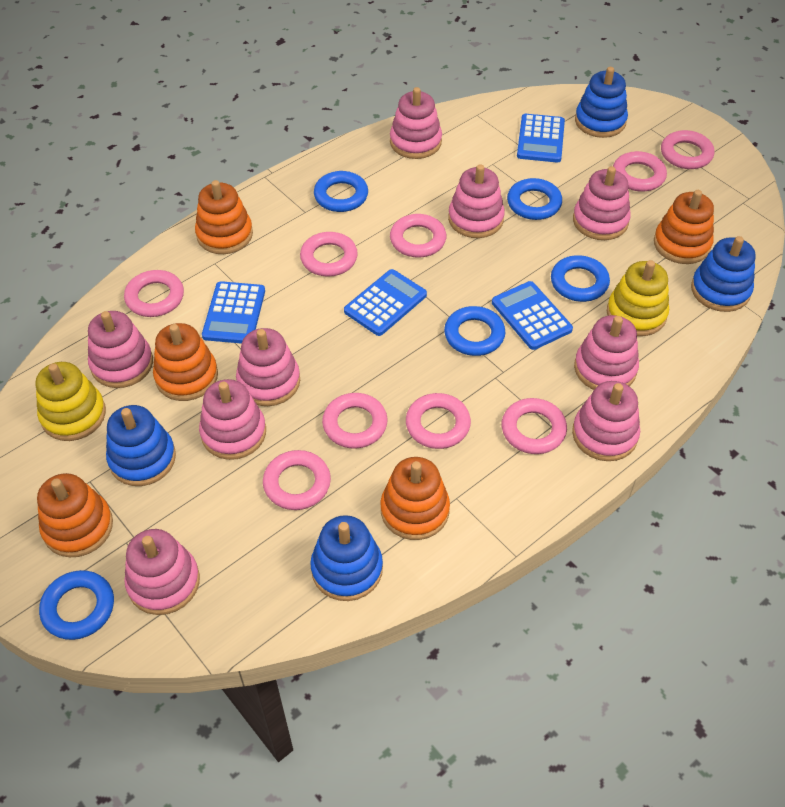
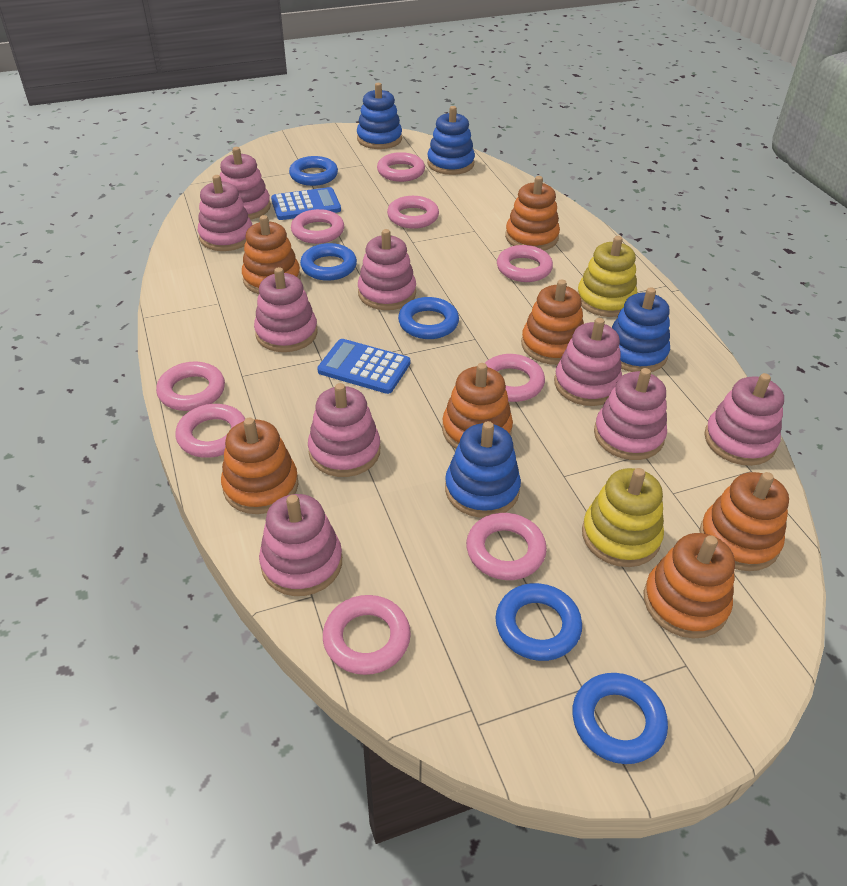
blue calculator: 4 -> 2
orange stacking toy: 5 -> 7

